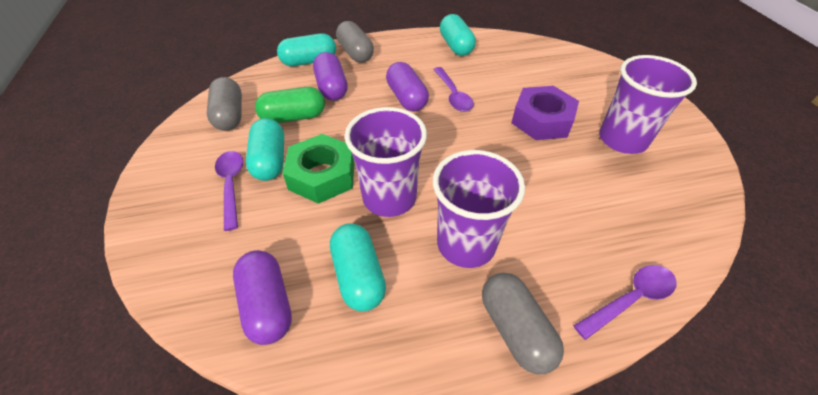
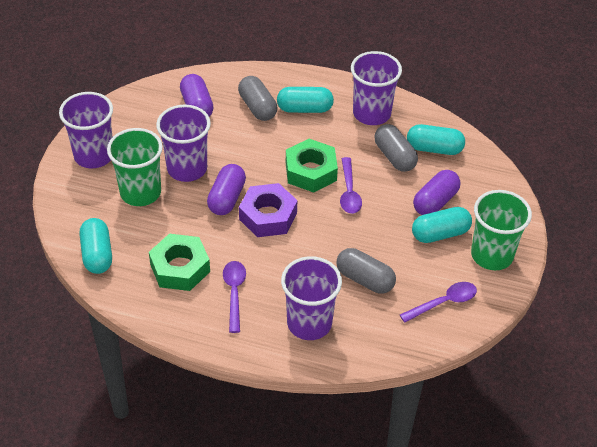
green capsule: 1 -> 0
green cup: 0 -> 2
green nut: 1 -> 2
purple cup: 3 -> 4

